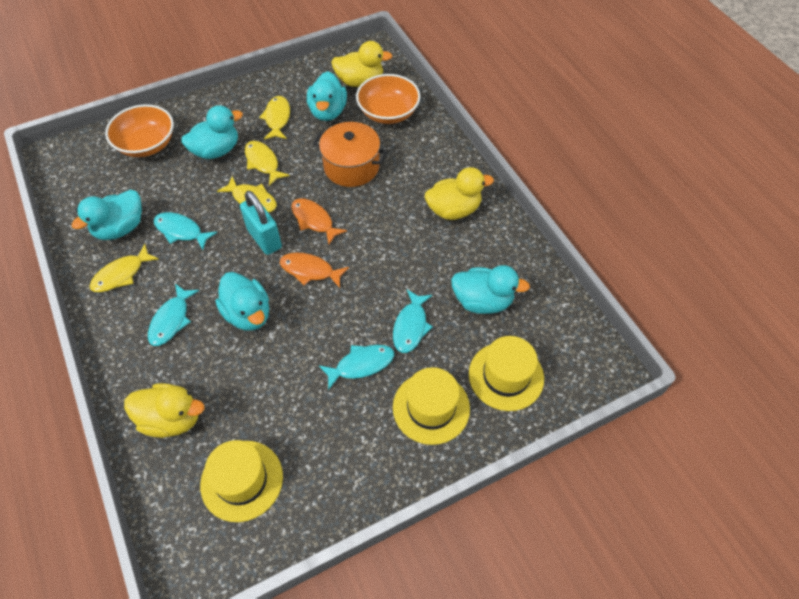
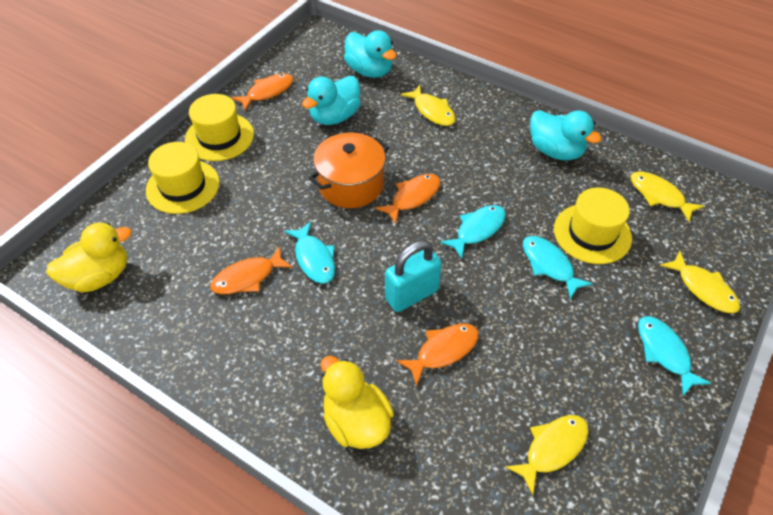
orange bowl: 2 -> 0
orange fish: 2 -> 4
turquoise duck: 5 -> 3
yellow duck: 3 -> 2

